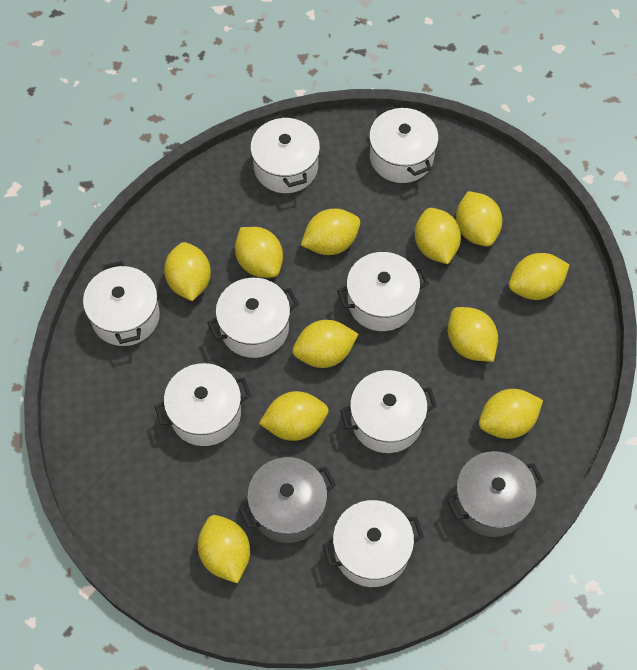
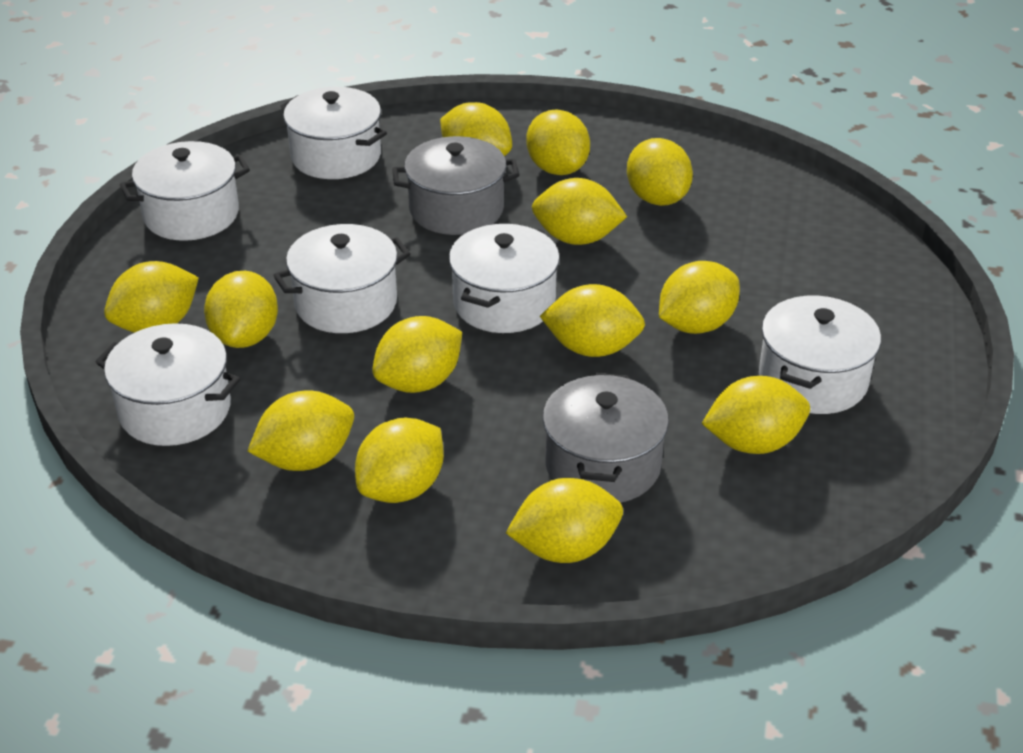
white pot: 8 -> 6
yellow lemon: 11 -> 13

